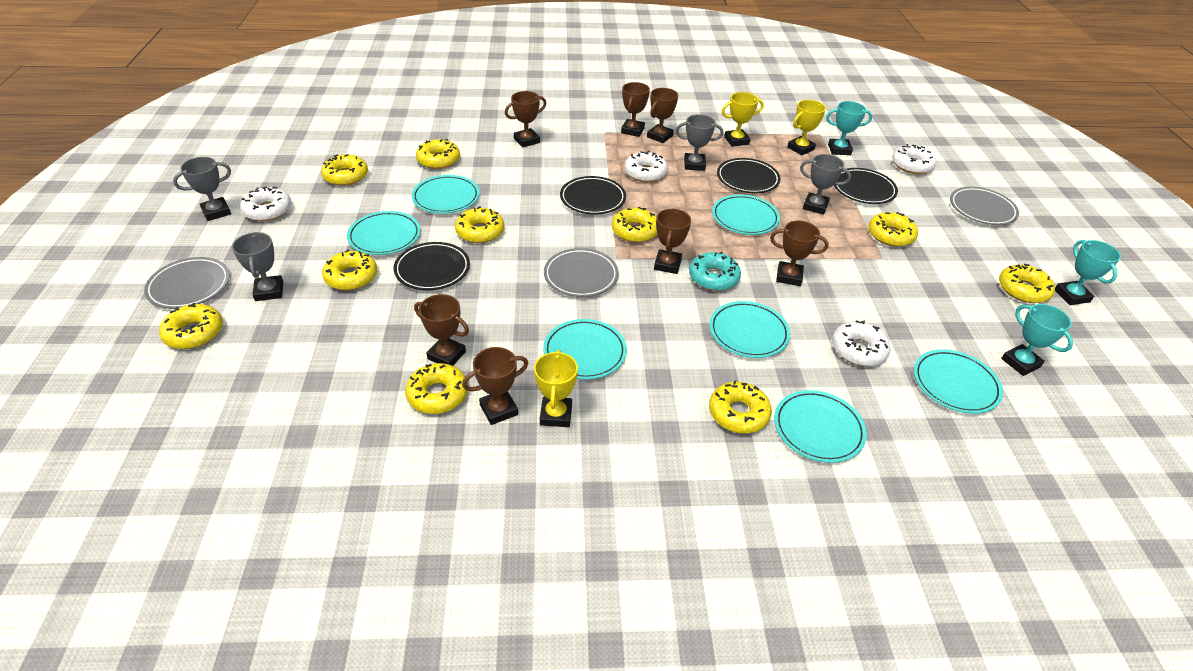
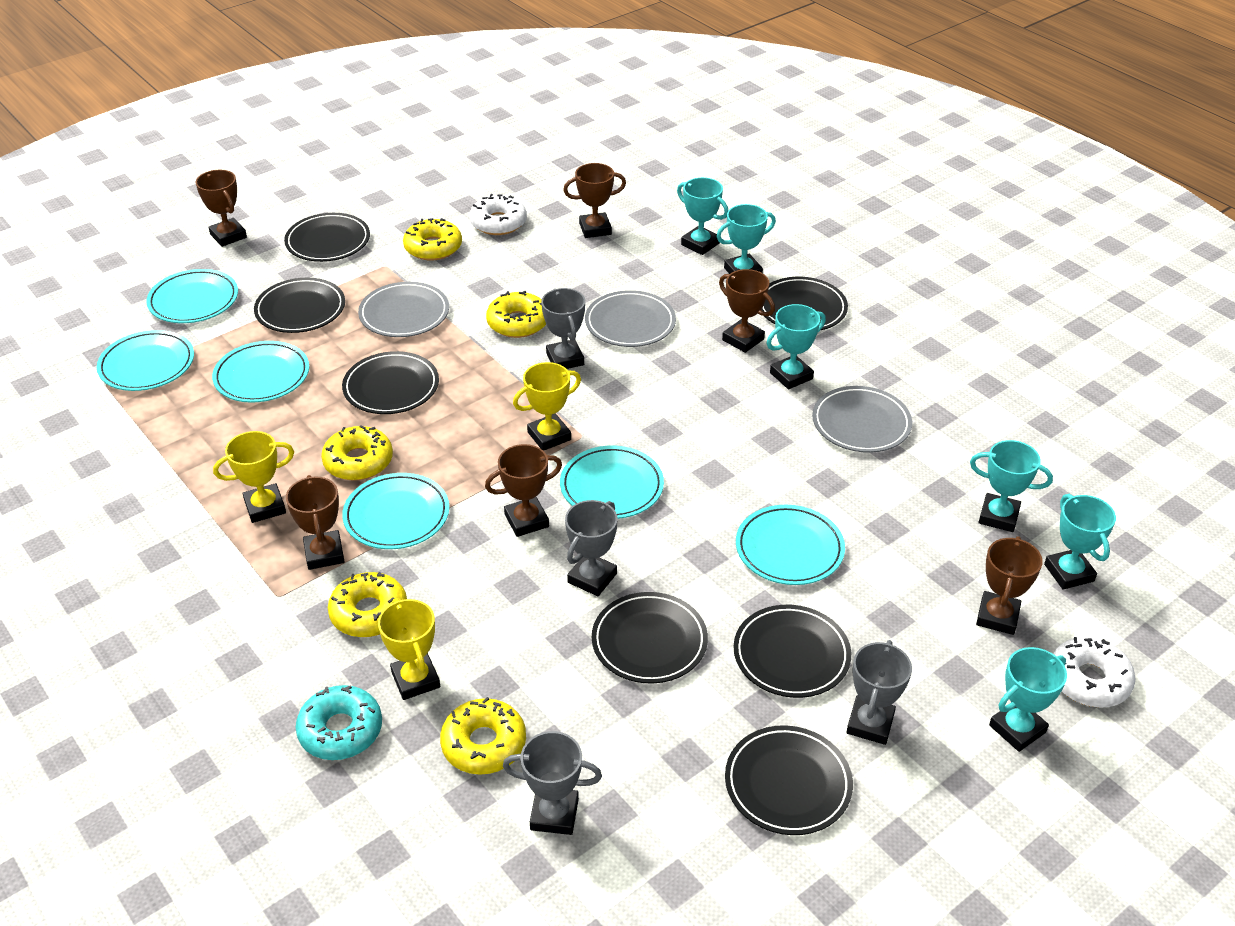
black plate: 4 -> 7
brown trophy: 7 -> 6
turquoise plate: 7 -> 6
turquoise trophy: 3 -> 6
white donut: 4 -> 2
yellow donut: 10 -> 5

